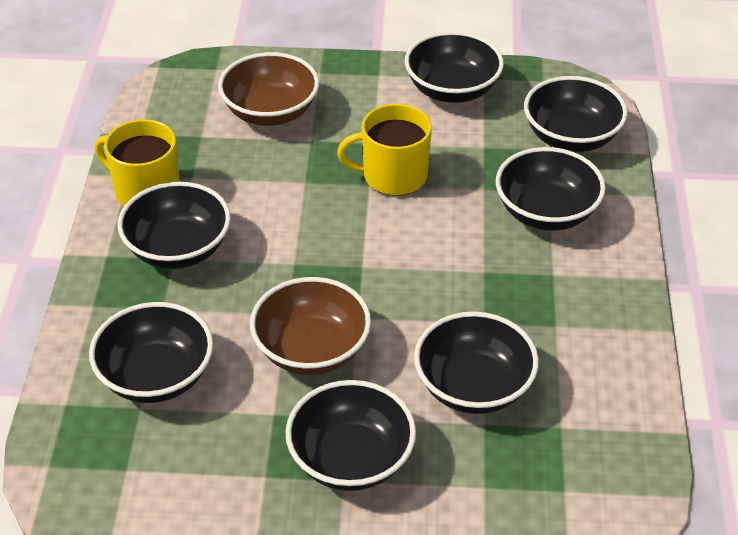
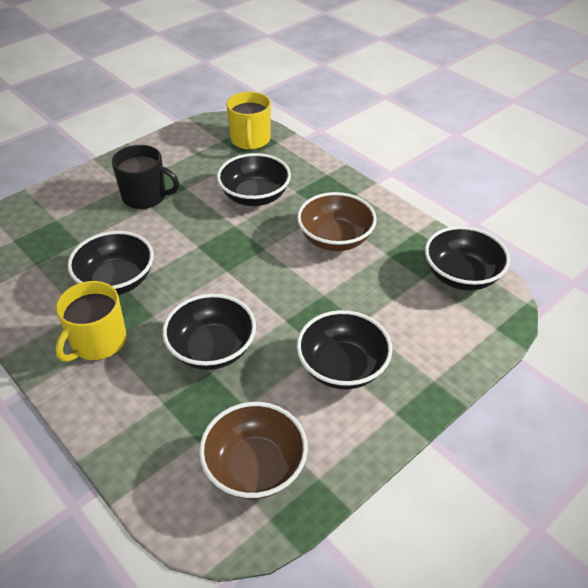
black bowl: 7 -> 5
black mug: 0 -> 1

